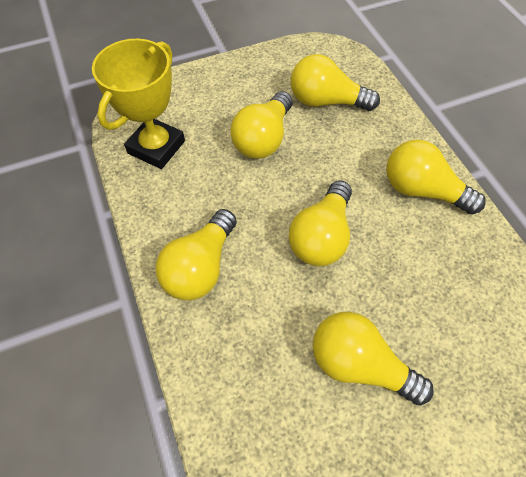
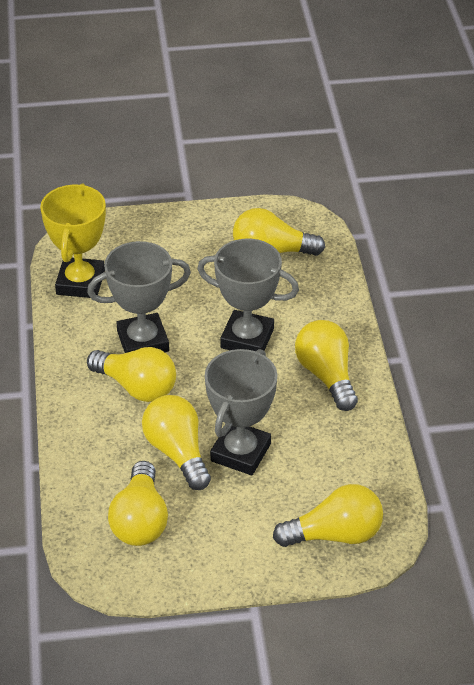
grey trophy: 0 -> 3

